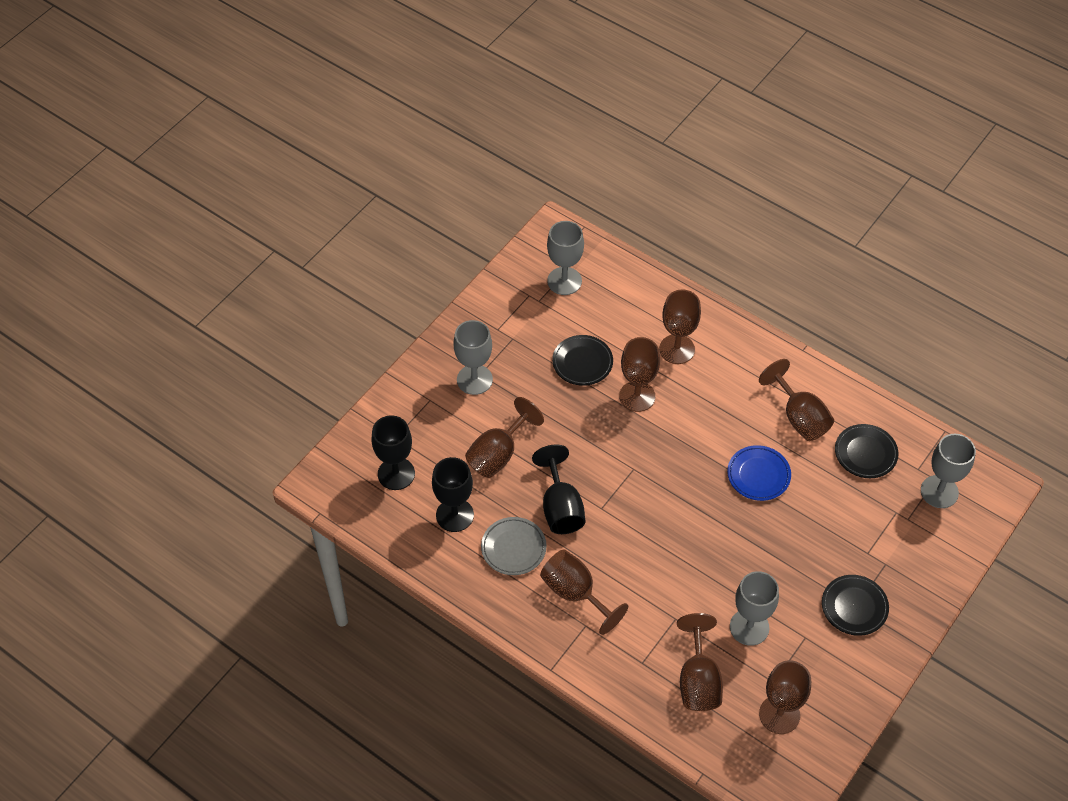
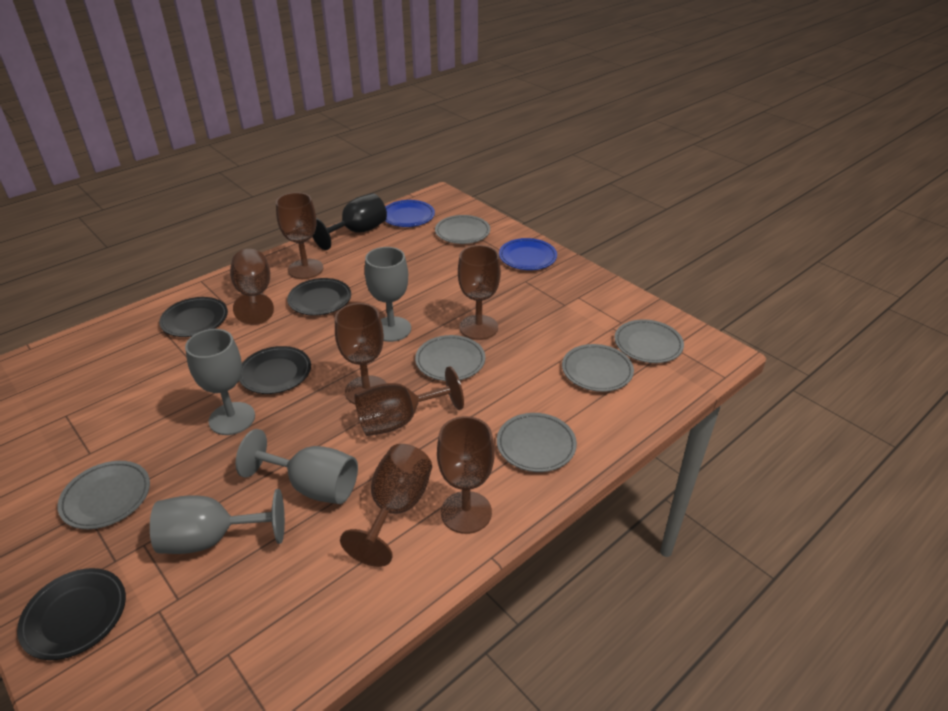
black goblet: 3 -> 1
black plate: 3 -> 4
blue plate: 1 -> 2
grey plate: 1 -> 6

